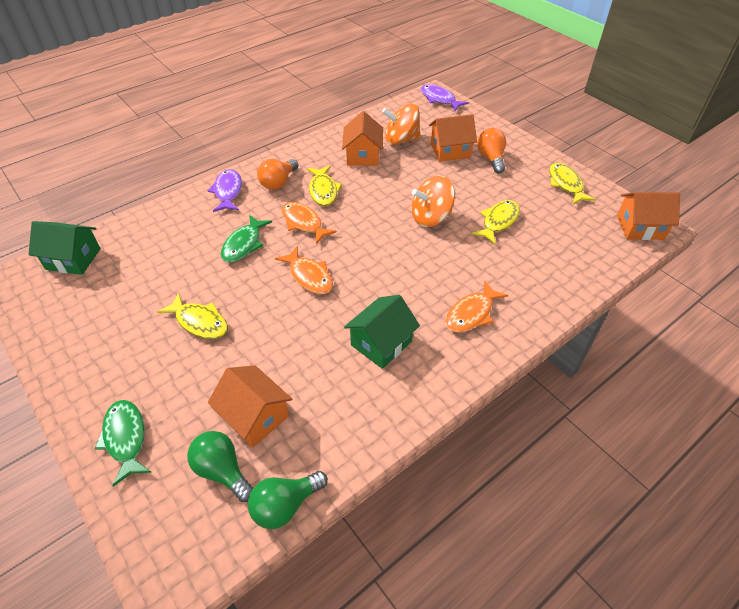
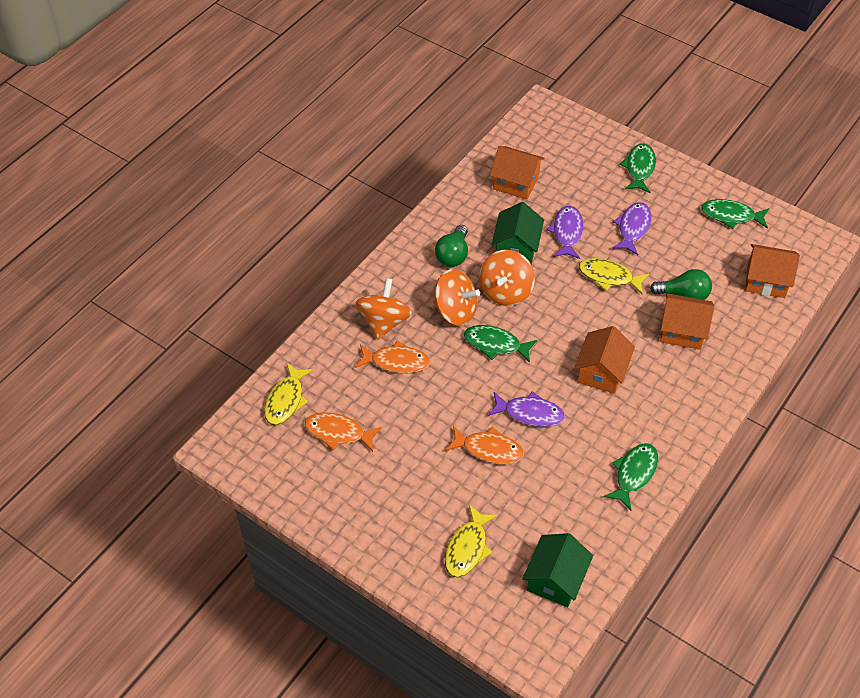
green fish: 2 -> 4
orange light bulb: 2 -> 0
orange spinning top: 2 -> 3
purple fish: 2 -> 3
yellow fish: 4 -> 3

